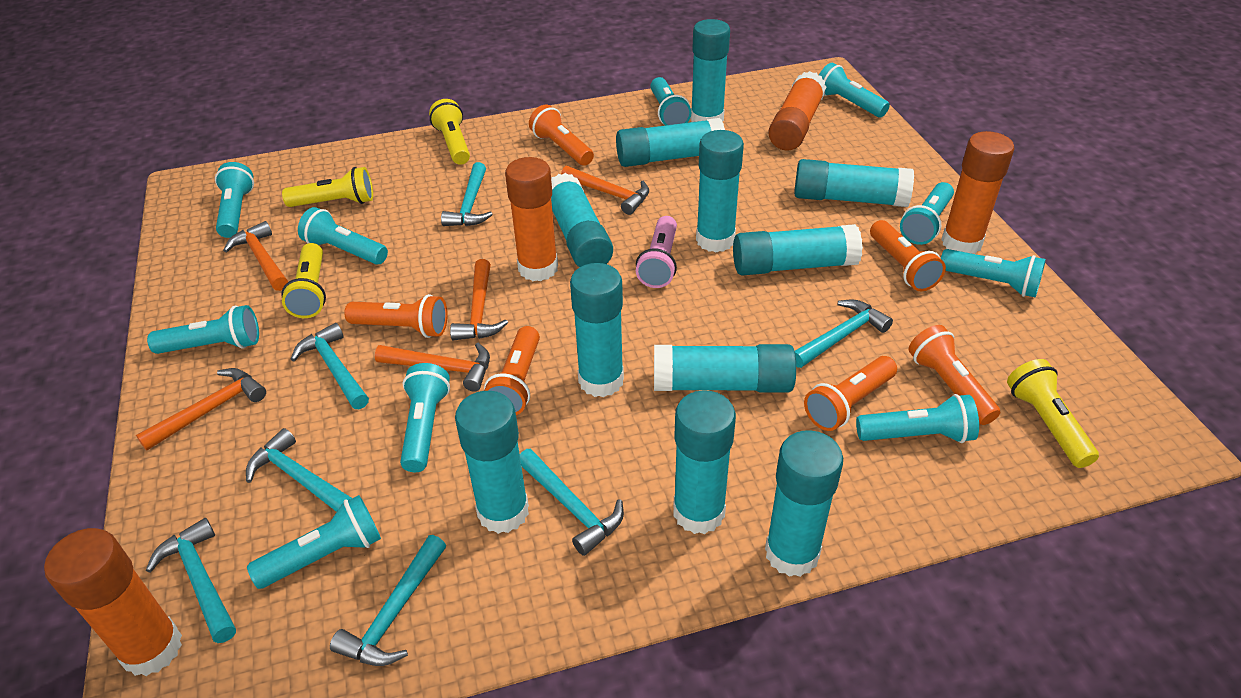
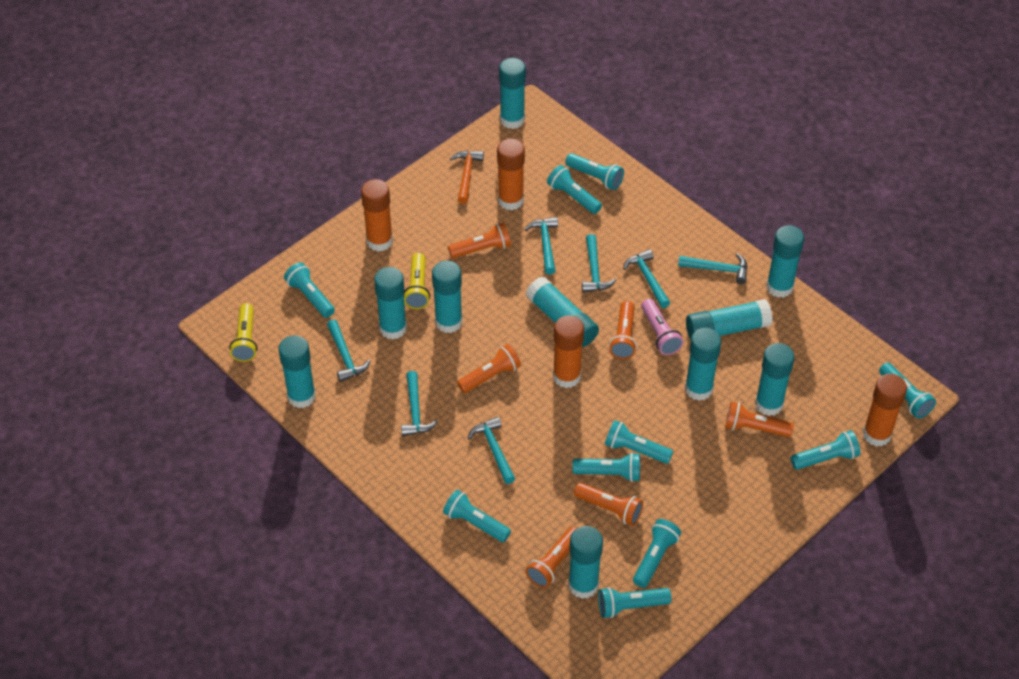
orange hammer: 5 -> 1
turquoise glue stick: 11 -> 10
yellow flashlight: 4 -> 2

